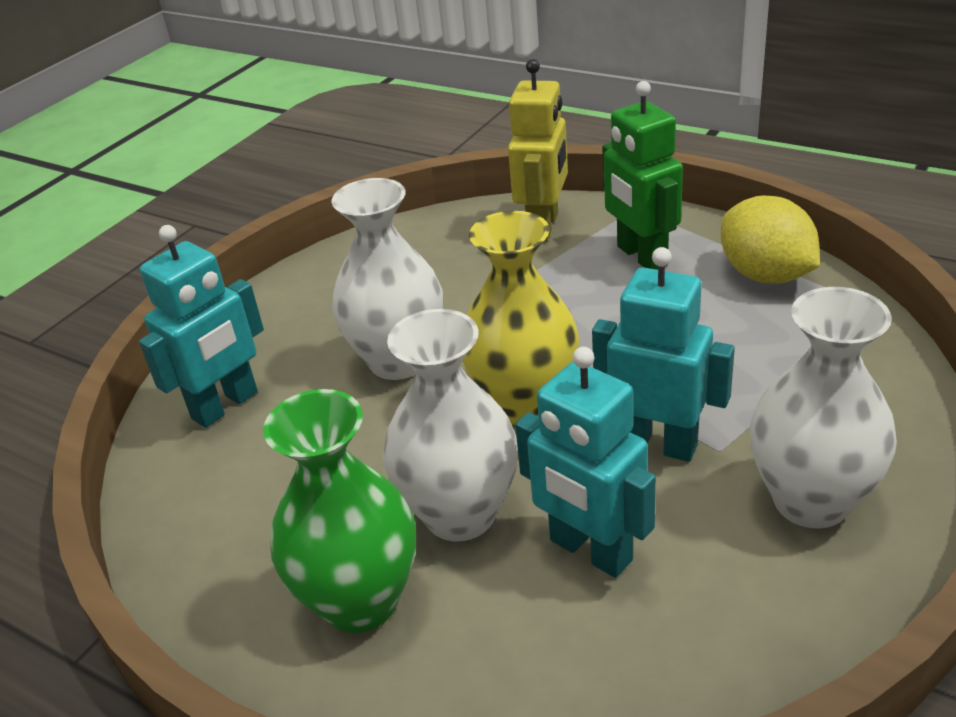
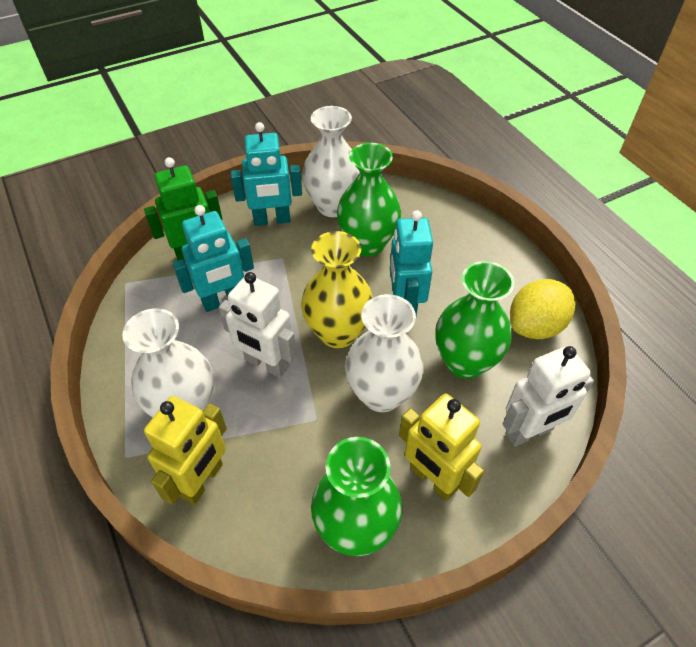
green vase: 1 -> 3
white robot: 0 -> 2
yellow robot: 1 -> 2

